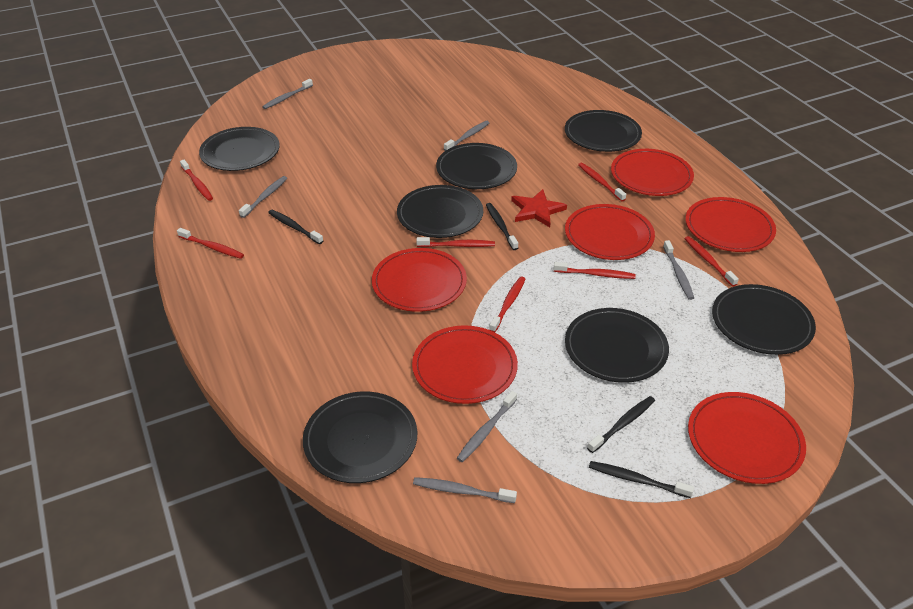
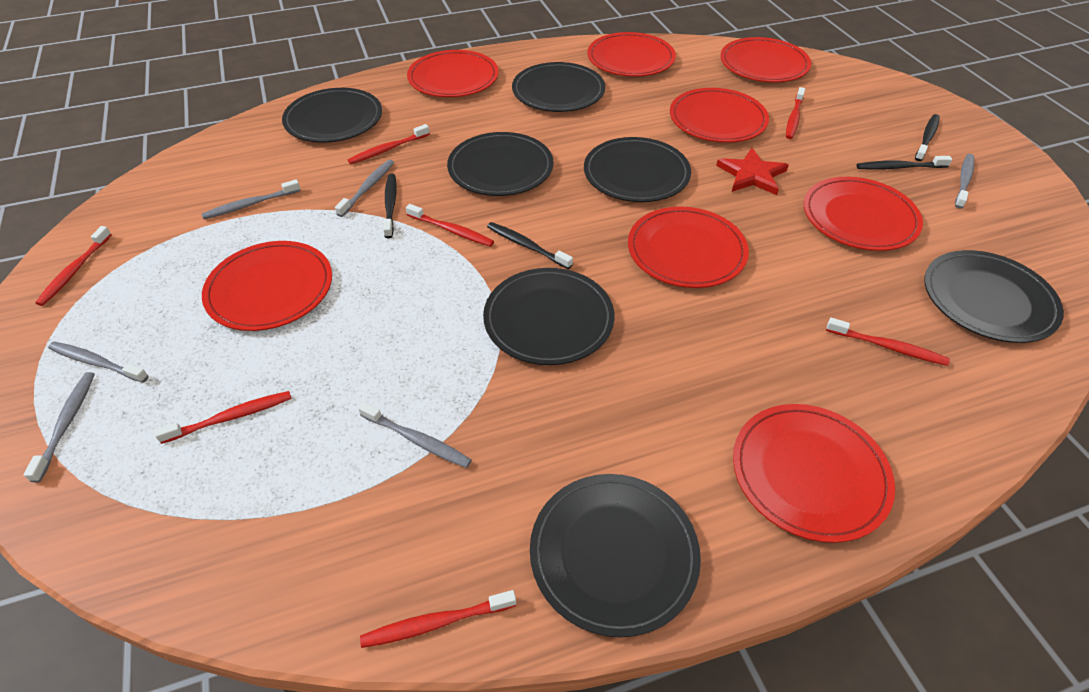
red plate: 6 -> 8

